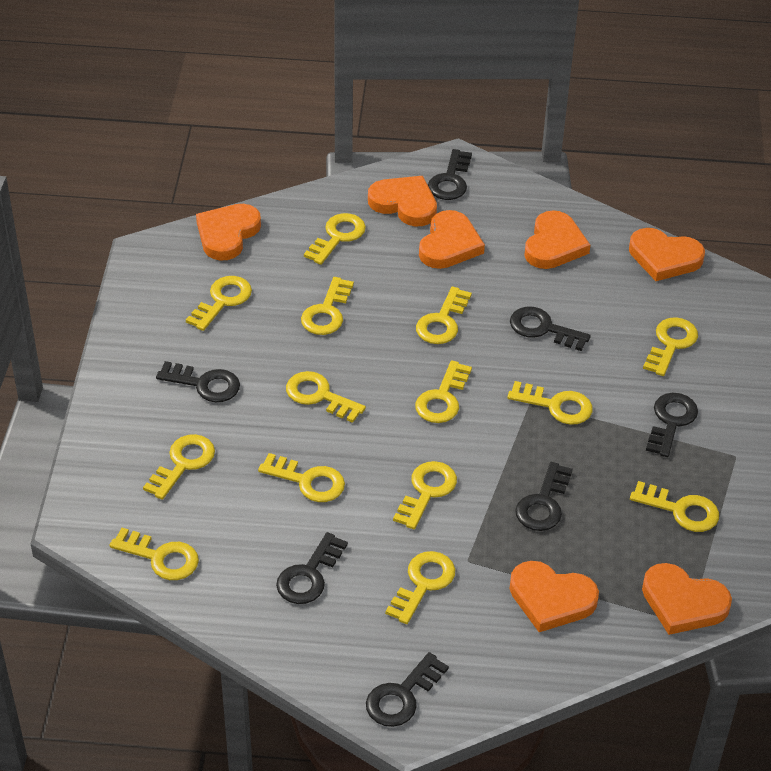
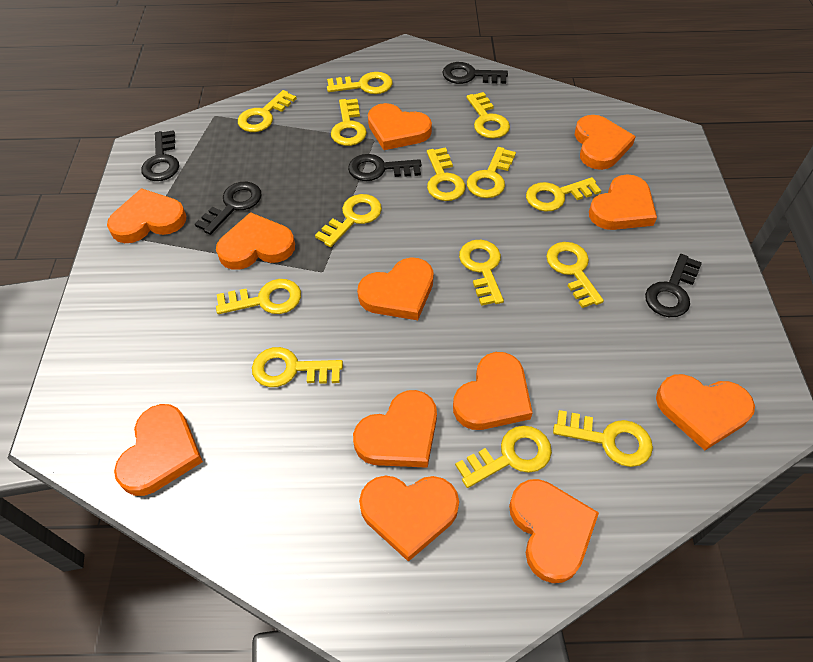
black key: 7 -> 5
orange heart: 7 -> 12

